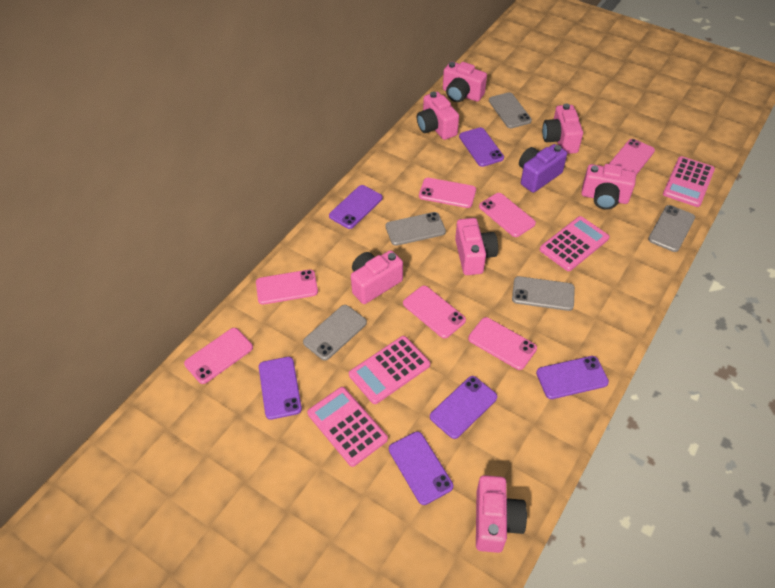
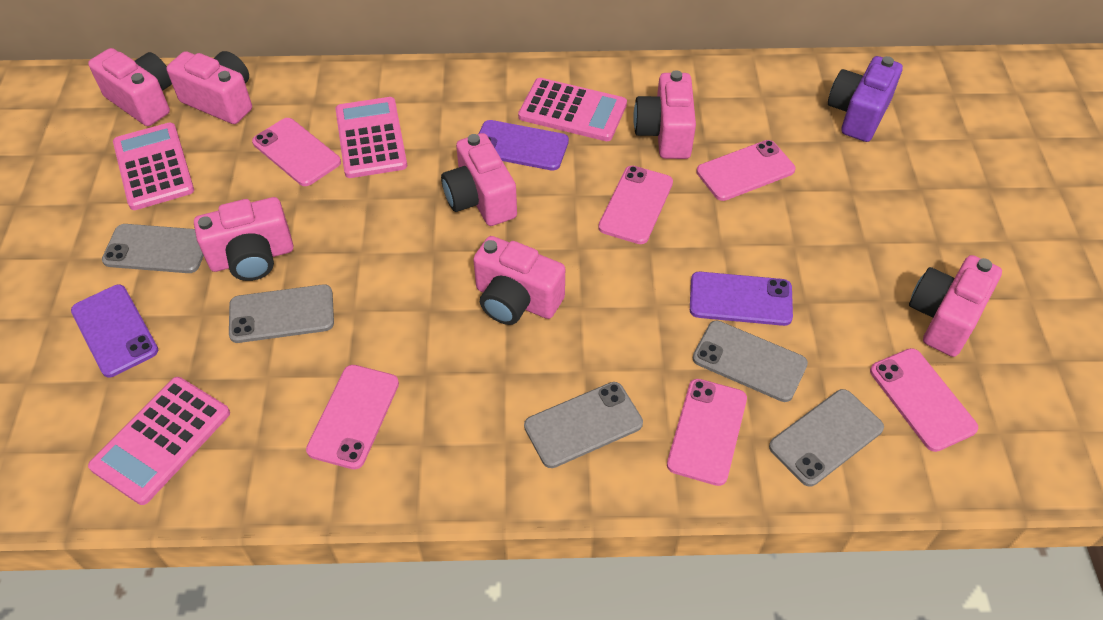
pink phone: 7 -> 6
purple phone: 6 -> 3

